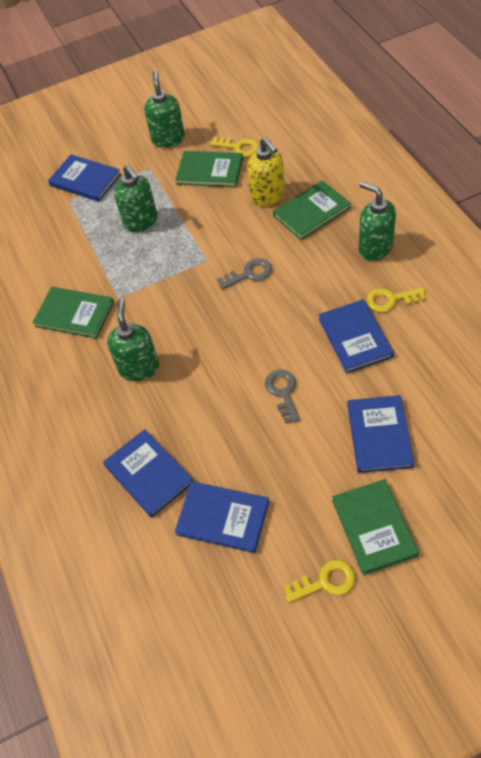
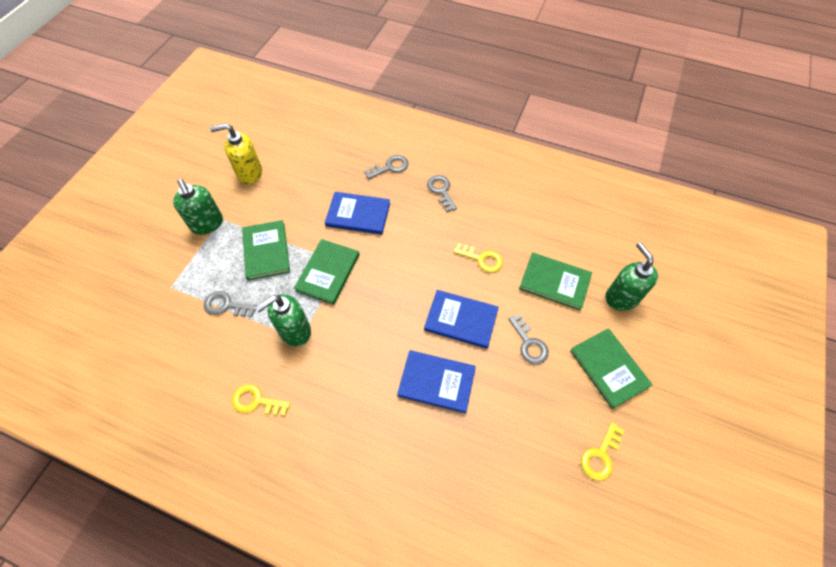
blue book: 5 -> 3
green soap dispenser: 4 -> 3
grey key: 2 -> 4

